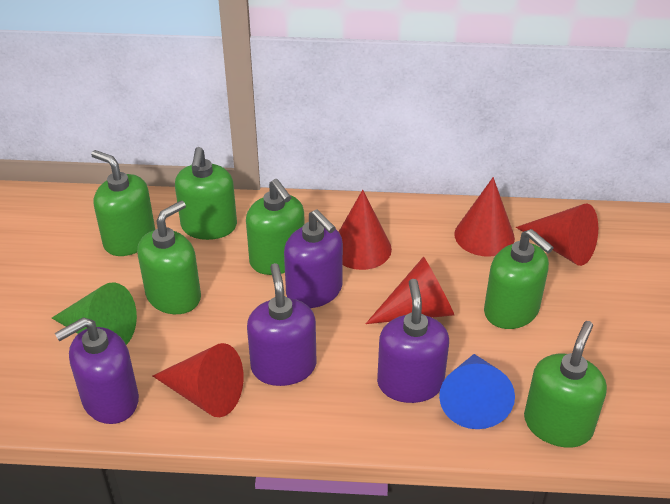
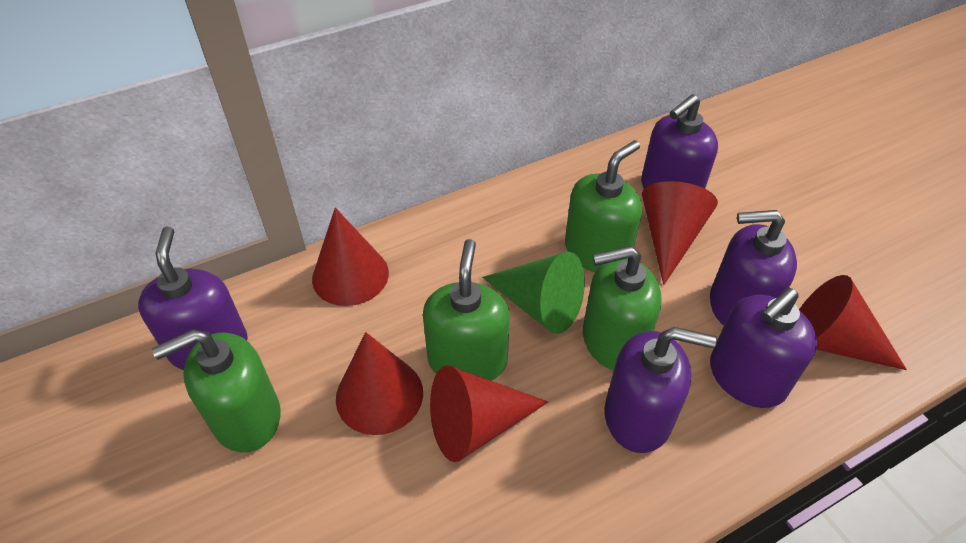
blue cone: 1 -> 0
green soap dispenser: 6 -> 4
purple soap dispenser: 4 -> 5

